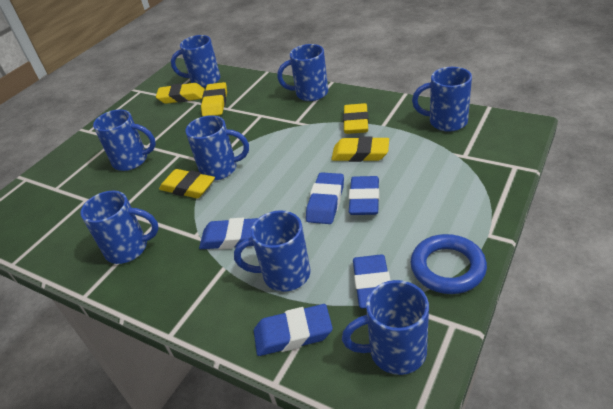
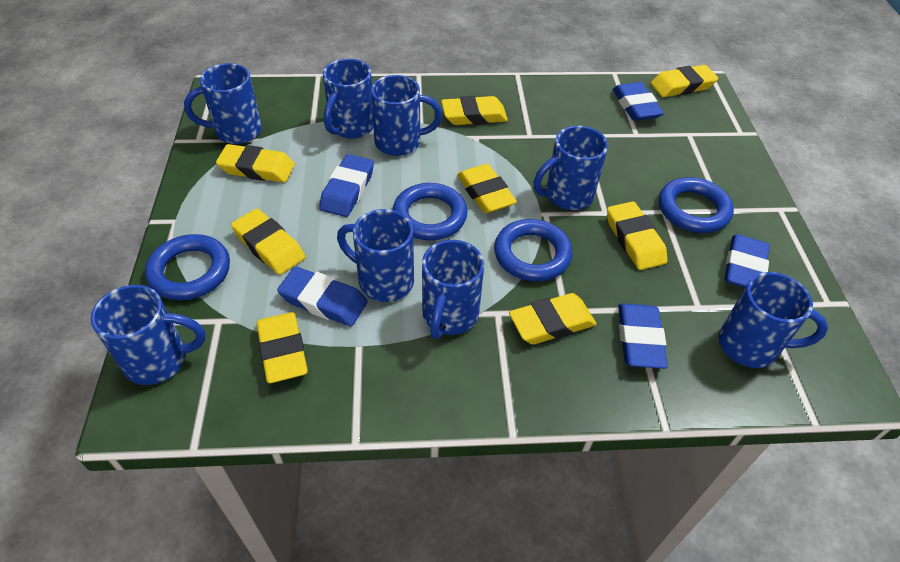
blue ring: 1 -> 4
yellow eraser: 5 -> 8

